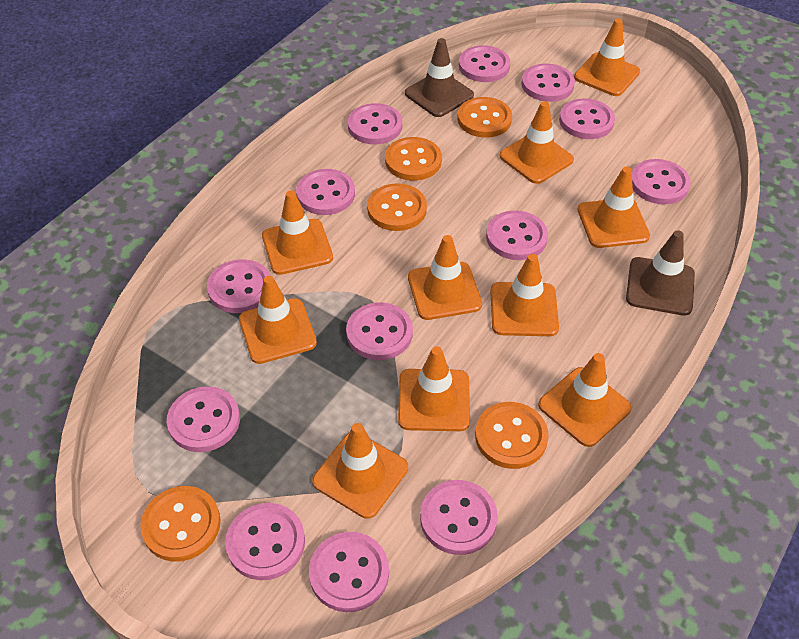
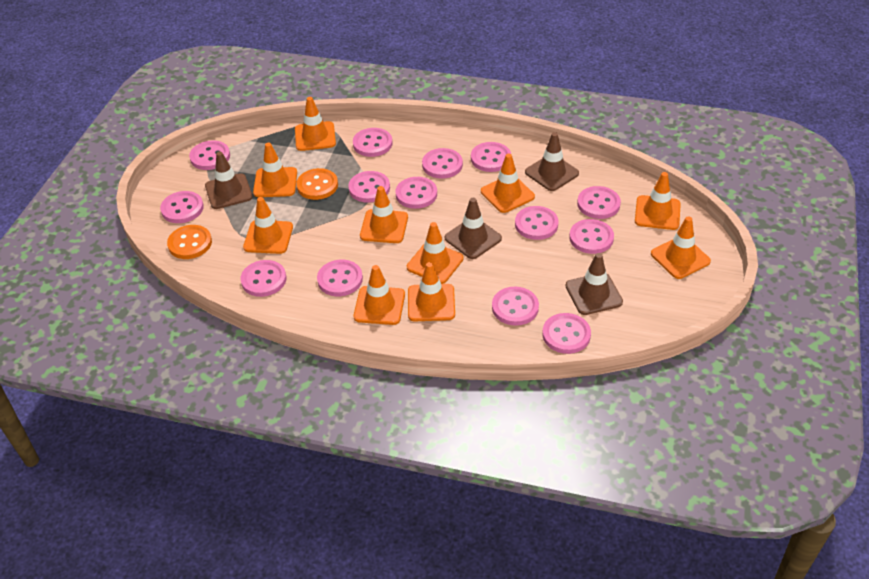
brown traffic cone: 2 -> 4
orange button: 5 -> 2
pink button: 13 -> 14

